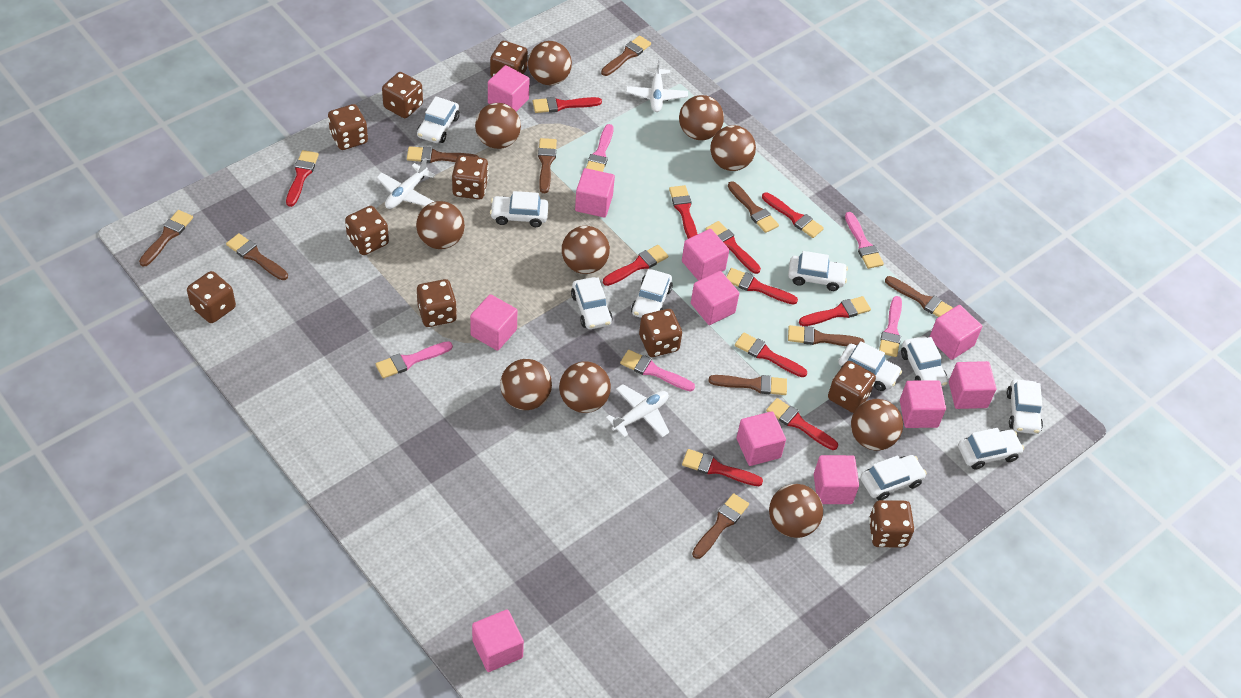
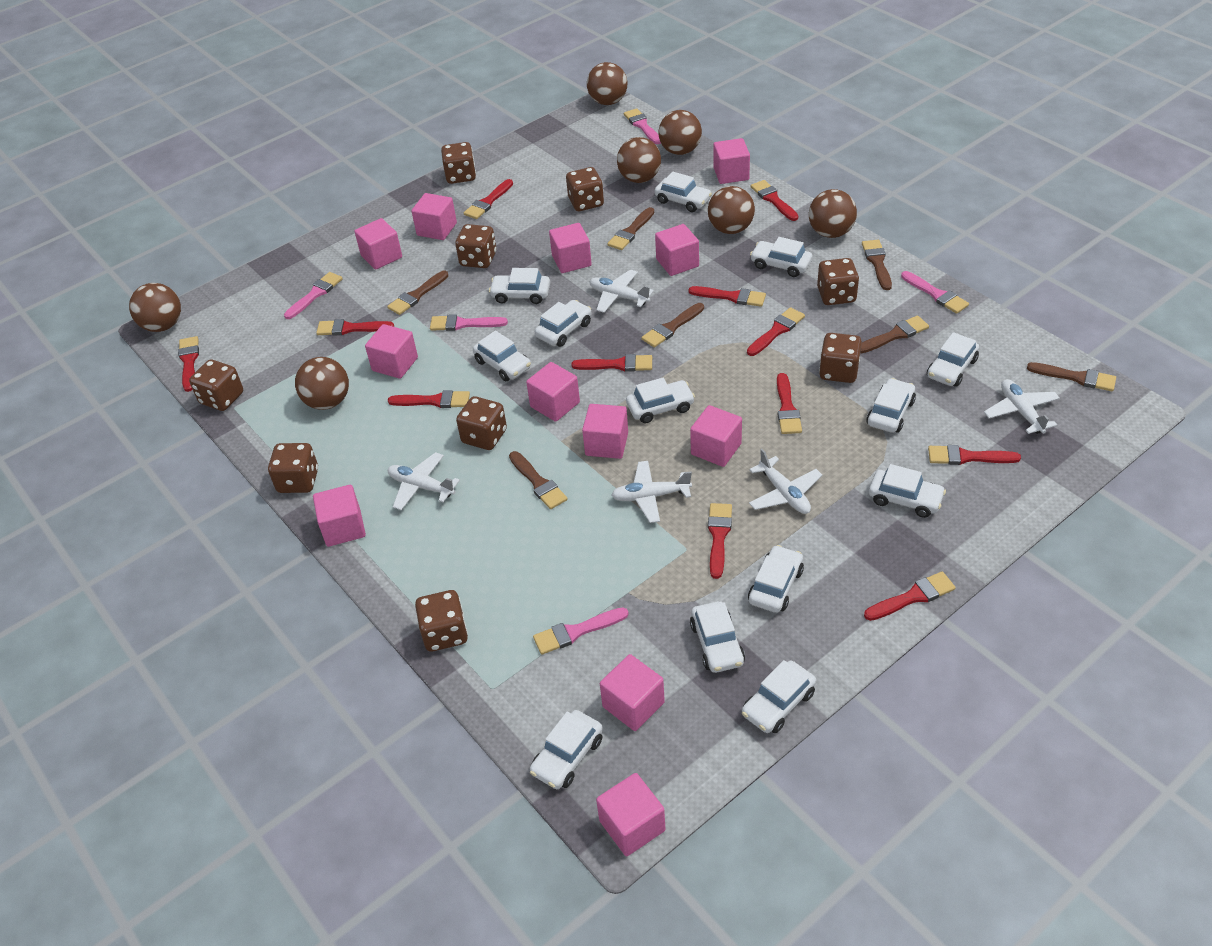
brown ball: 10 -> 7
brown brush: 10 -> 7
brown dice: 10 -> 9
pink cube: 11 -> 12
red brush: 11 -> 12
white car: 10 -> 13
white plane: 3 -> 5

